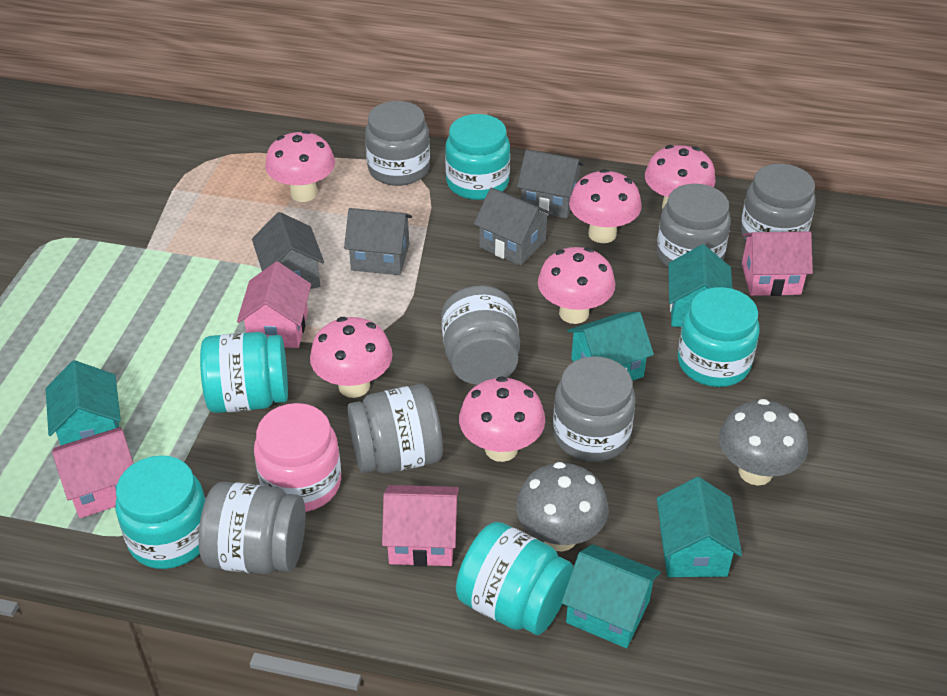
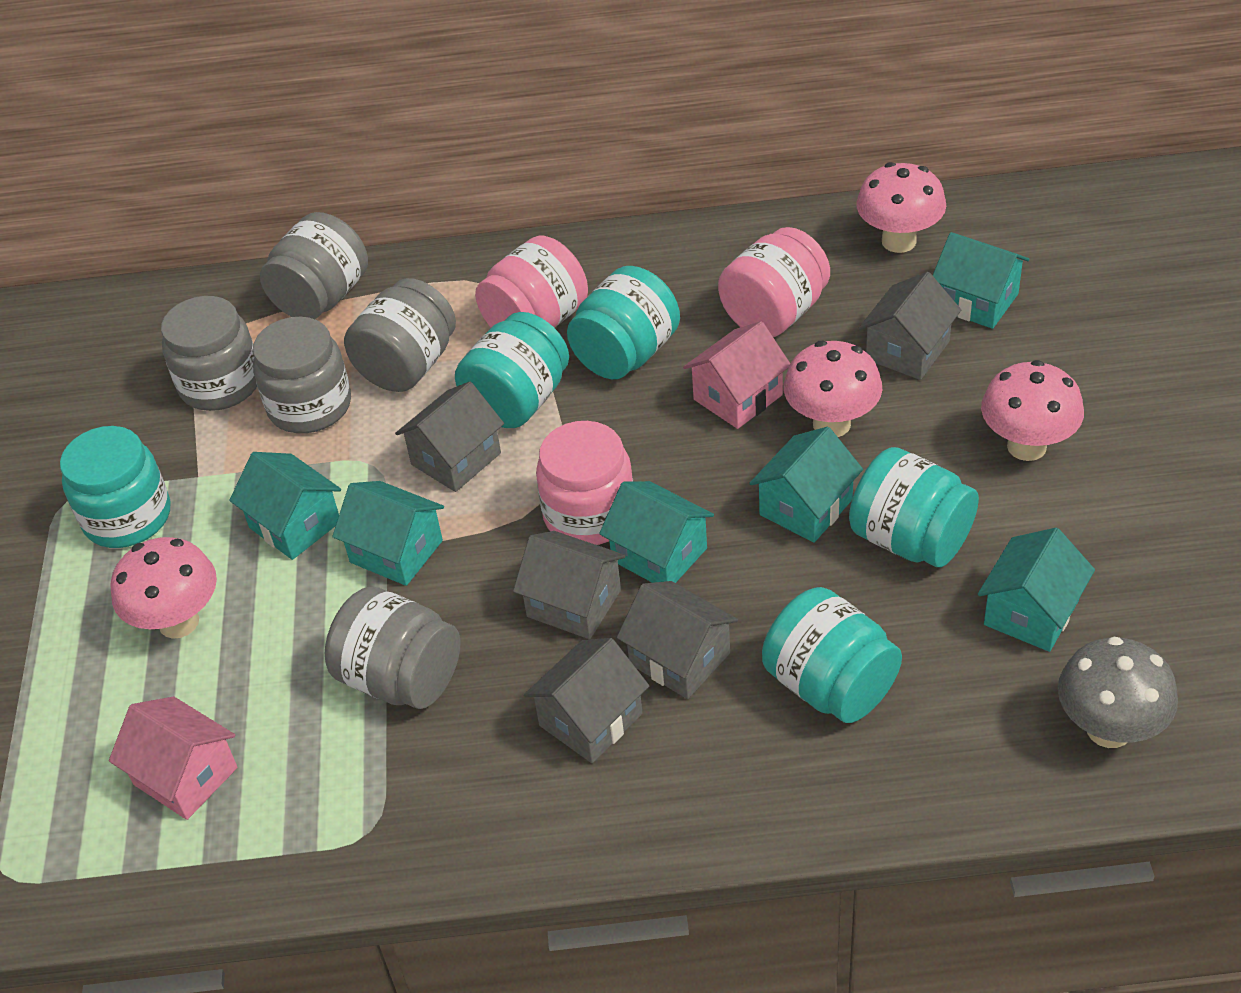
grey house: 4 -> 5
grey jar: 7 -> 5
grey mushroom: 2 -> 1
pink house: 4 -> 2
pink jar: 1 -> 3
pink mushroom: 6 -> 4
turquoise house: 5 -> 6

